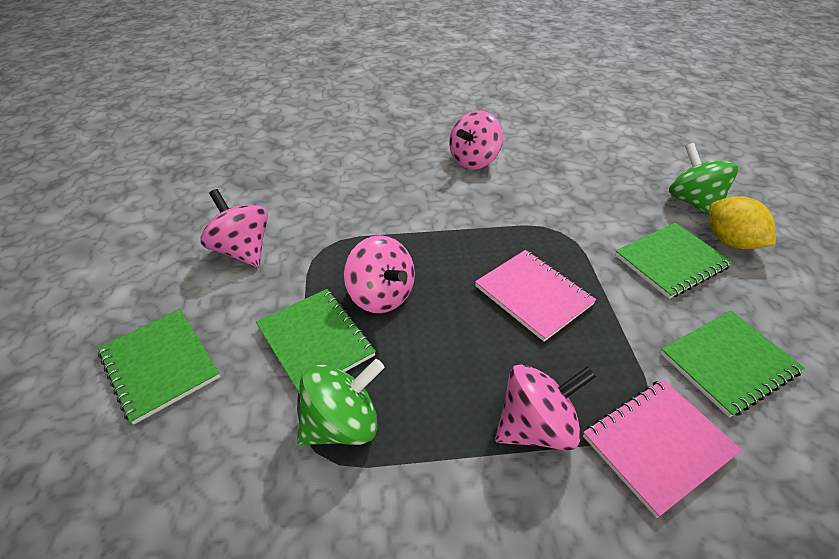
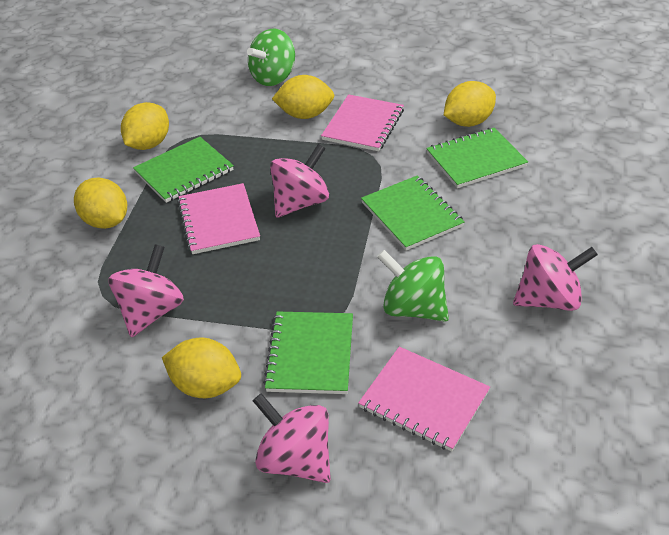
pink notebook: 2 -> 3
yellow lemon: 1 -> 5

